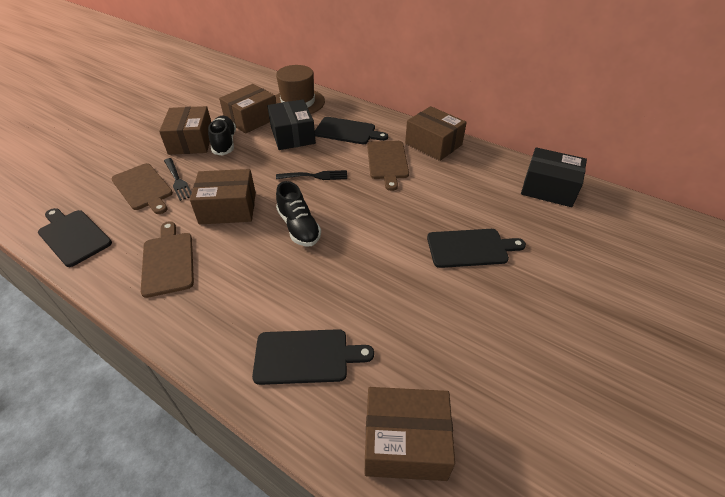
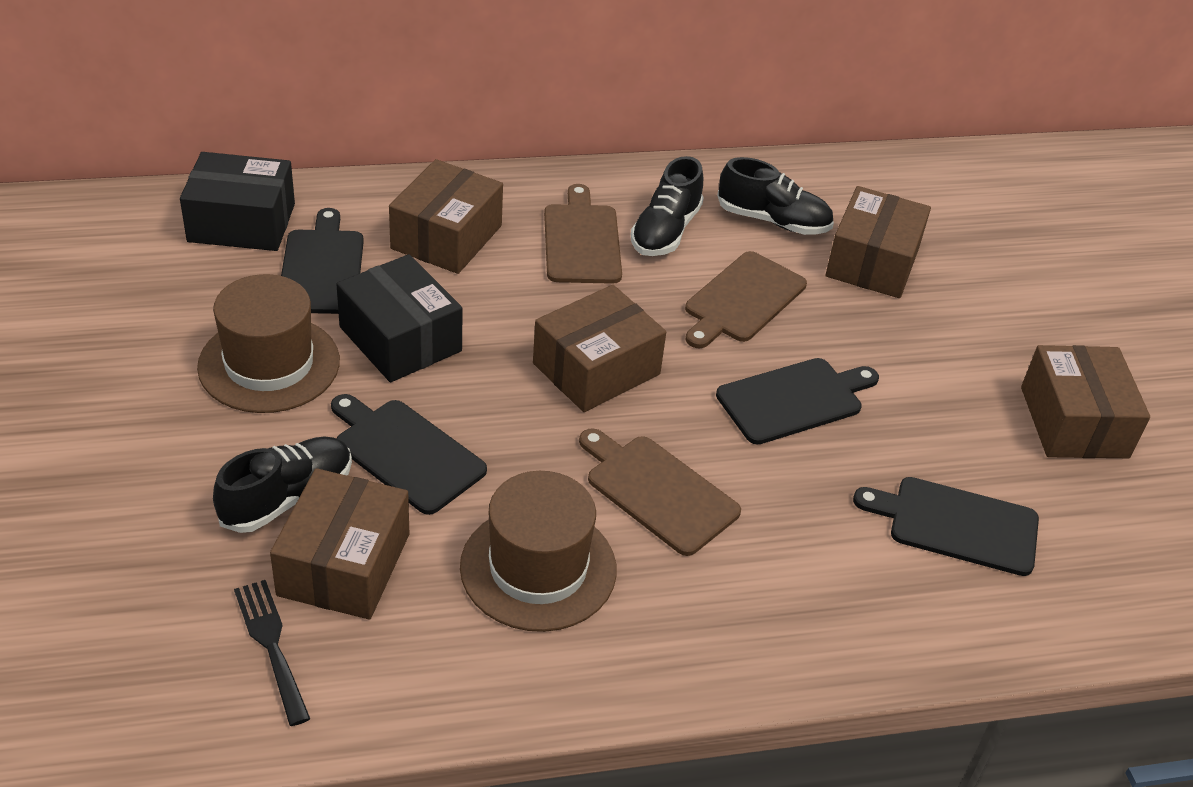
black fork: 2 -> 1
black shoe: 2 -> 3
brown hat: 1 -> 2

